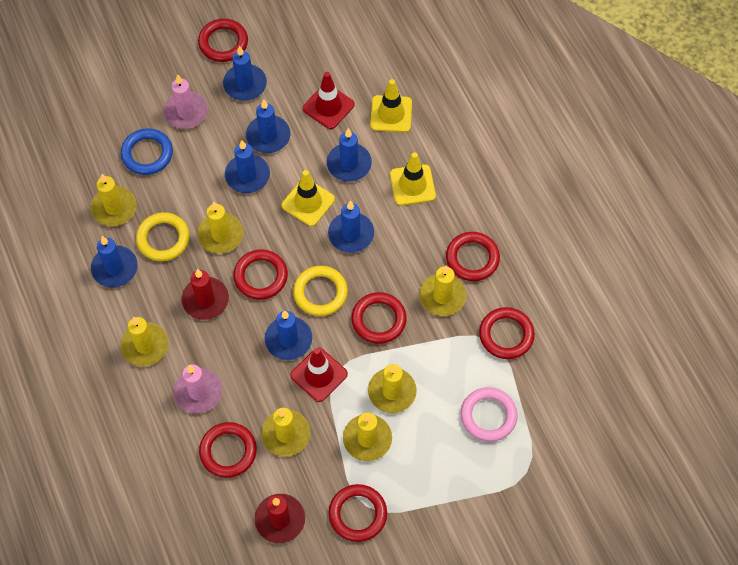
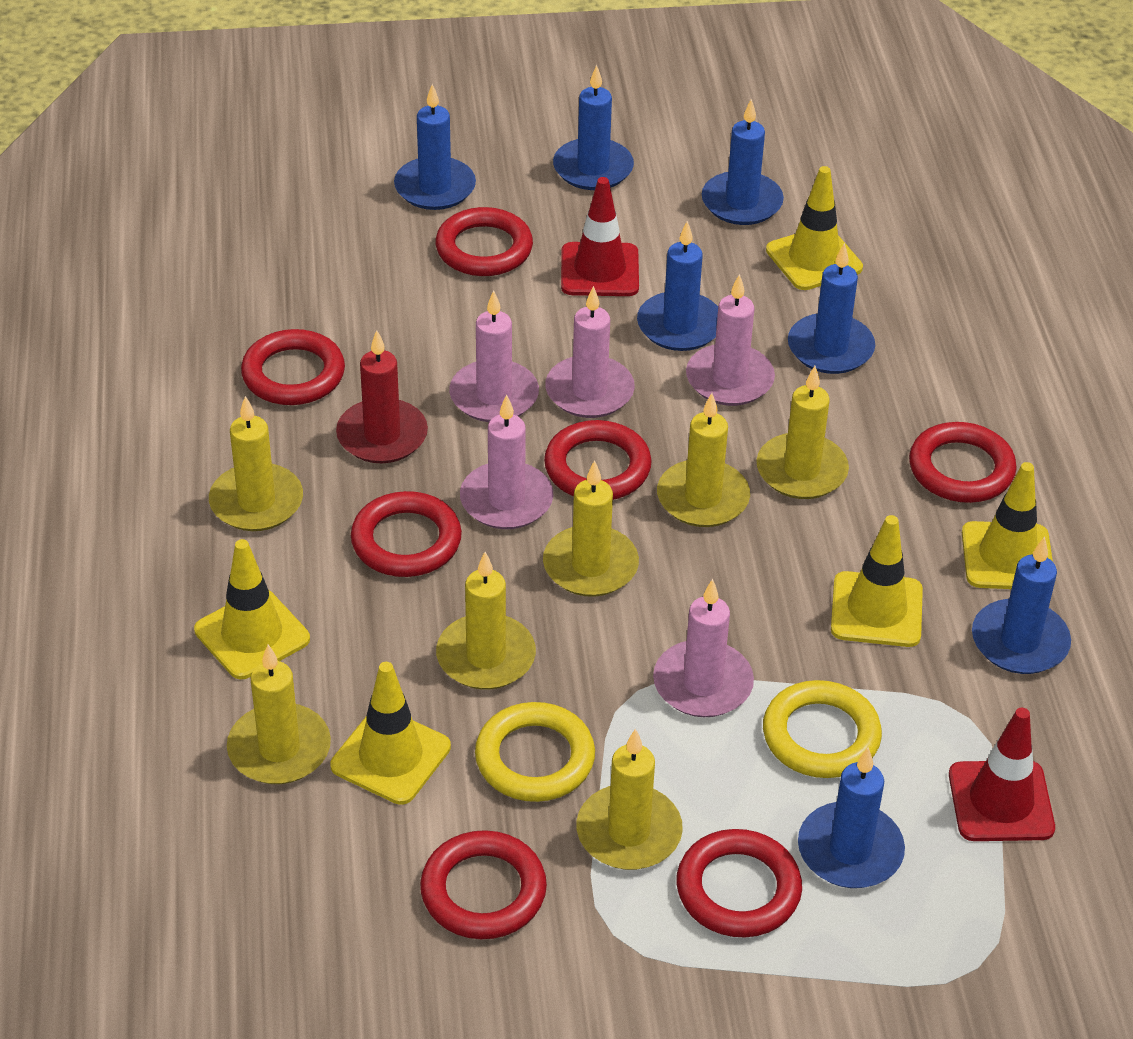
blue ring: 1 -> 0
pink candle: 2 -> 5
pink ring: 1 -> 0
red candle: 2 -> 1
yellow traffic cone: 3 -> 5

